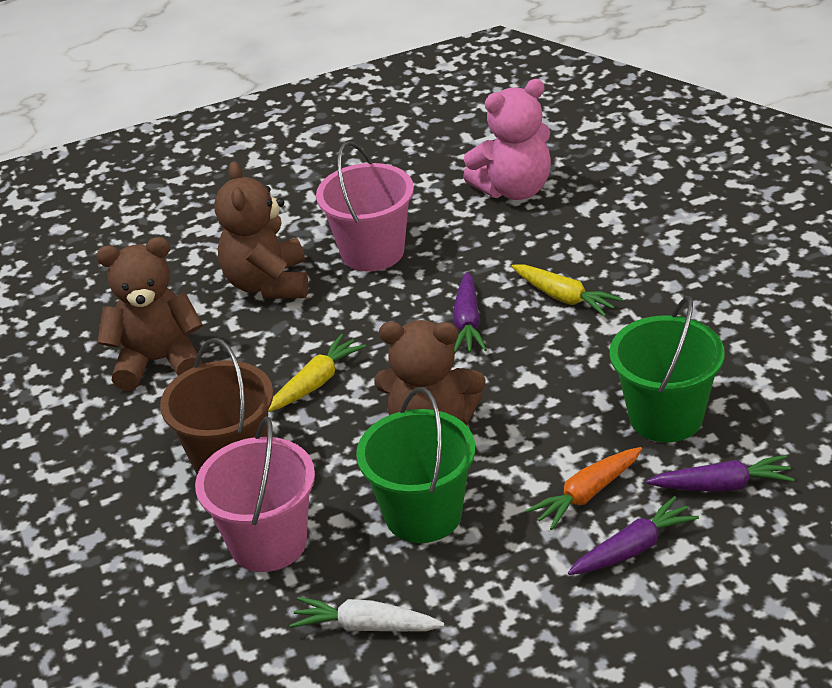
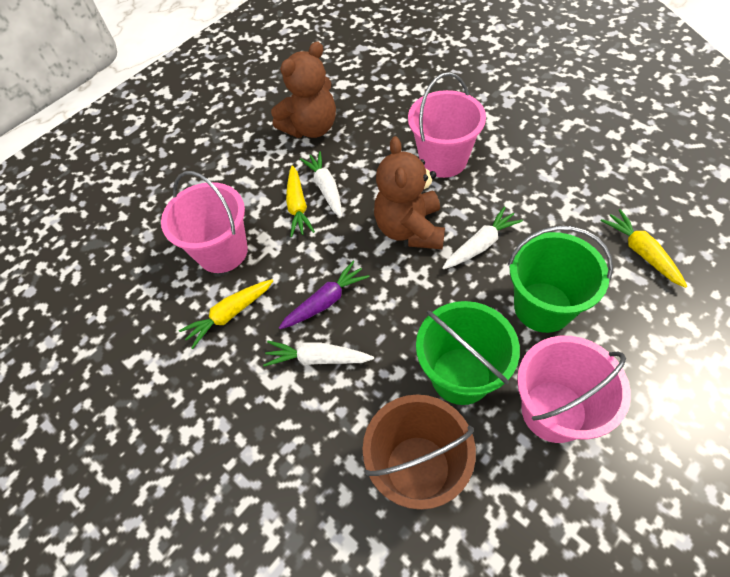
brown teddy bear: 3 -> 2
orange carrot: 1 -> 0
pink bucket: 2 -> 3
pink teddy bear: 1 -> 0
purple carrot: 3 -> 1
white carrot: 1 -> 3
yellow carrot: 2 -> 3

